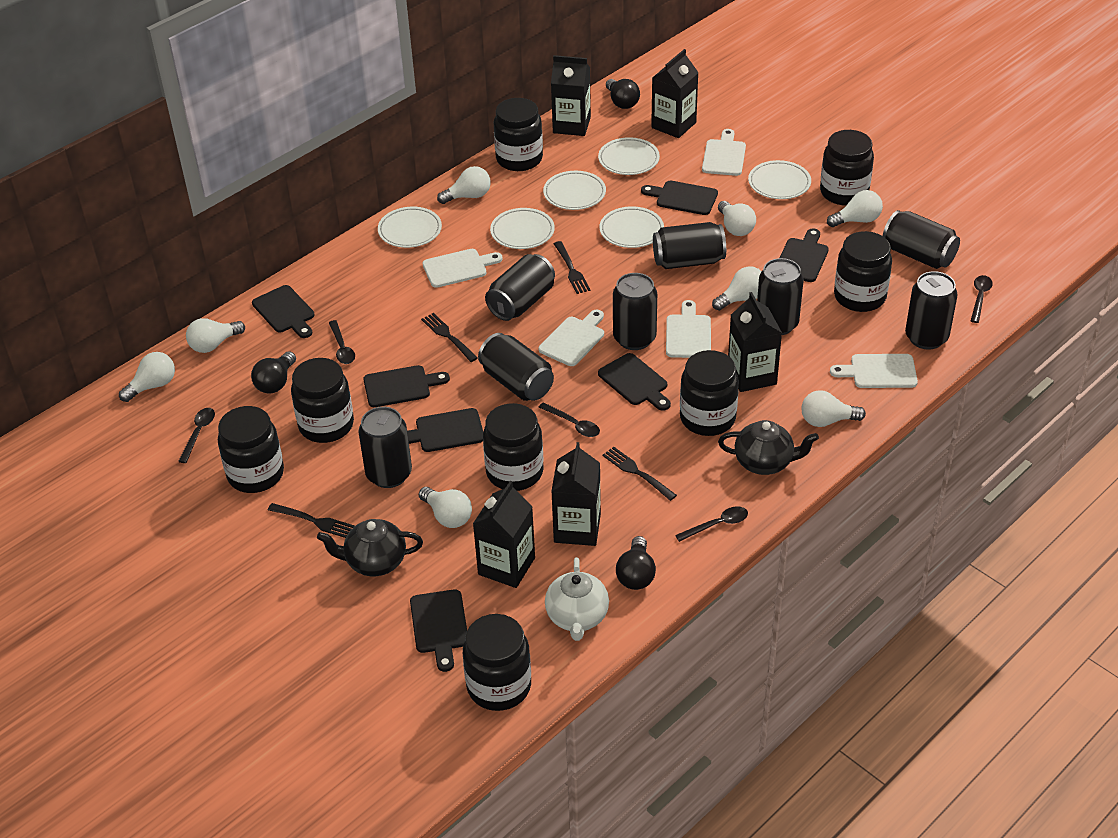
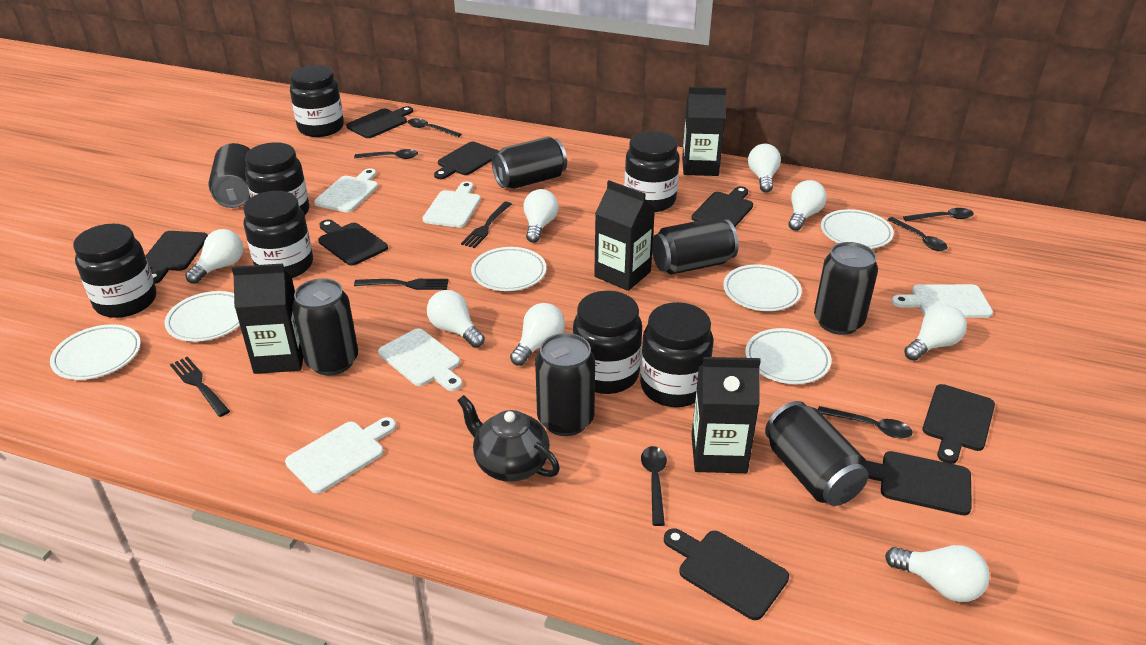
black can: 8 -> 7
black carton: 5 -> 4
black cutting board: 7 -> 8
black fork: 4 -> 3
black jar: 8 -> 7
black light bulb: 3 -> 0
black spoon: 5 -> 6
black teapot: 2 -> 1
white teapot: 1 -> 0

